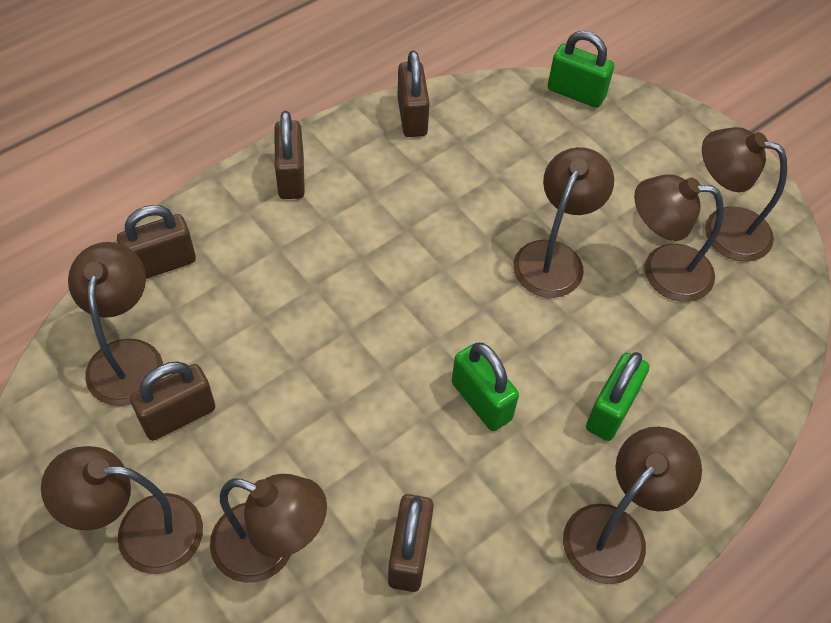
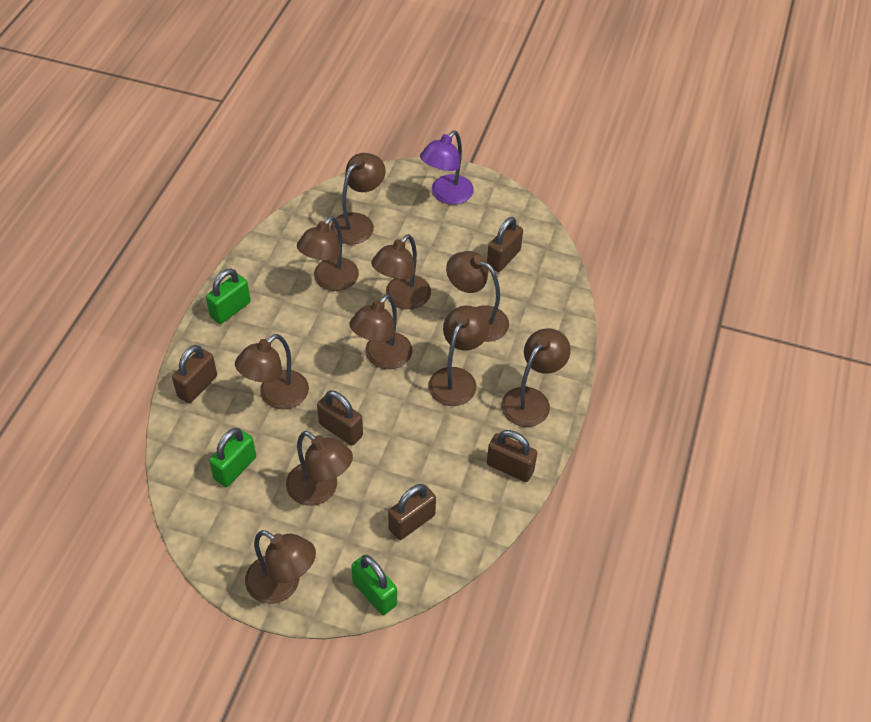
brown lamp: 7 -> 10
purple lamp: 0 -> 1

